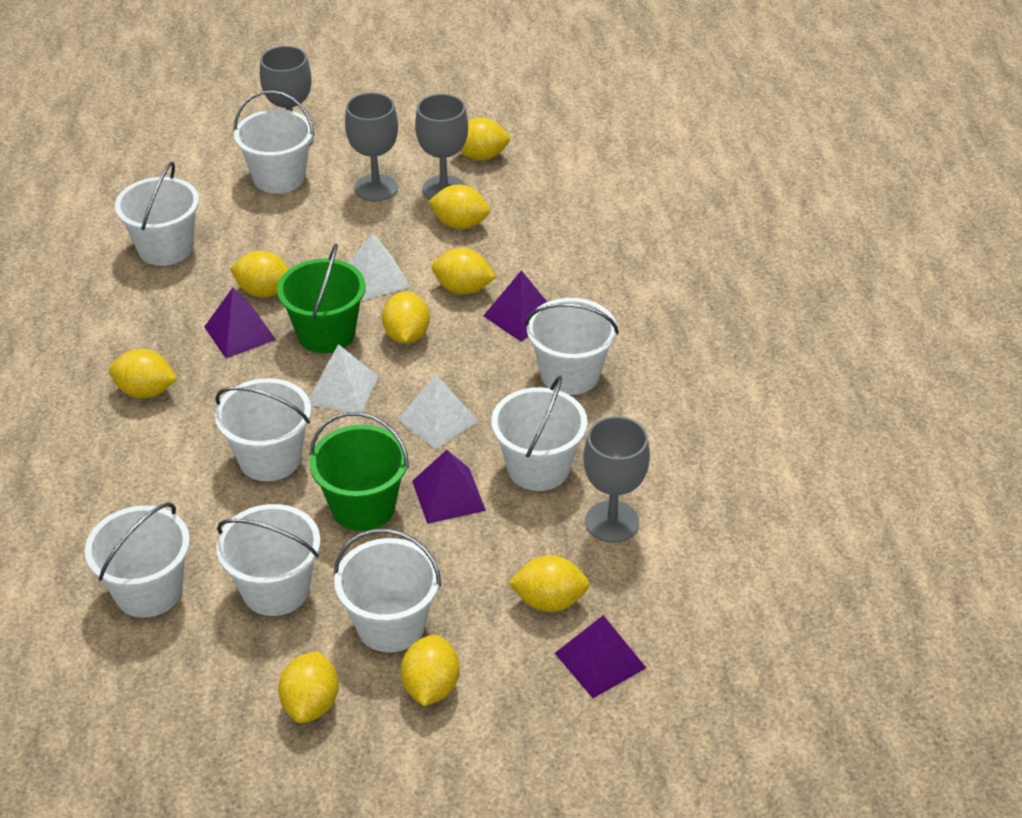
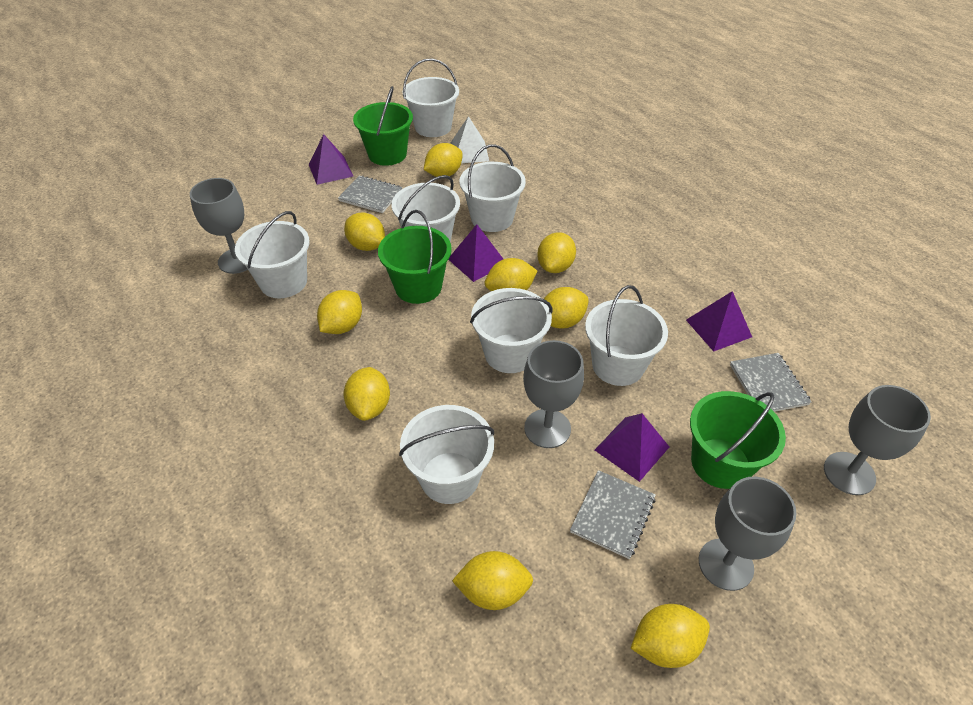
green bucket: 2 -> 3
grey notebook: 0 -> 3
white bucket: 8 -> 7
white pyramid: 3 -> 1

